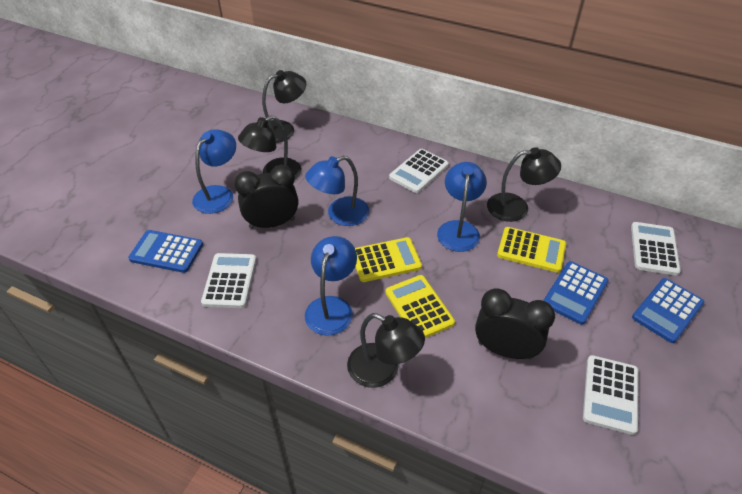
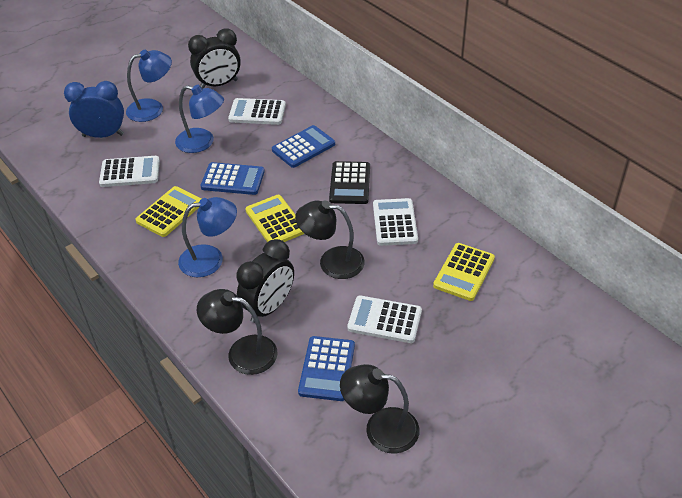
black calculator: 0 -> 1
black lamp: 4 -> 3
blue clock: 0 -> 1
blue lamp: 4 -> 3

